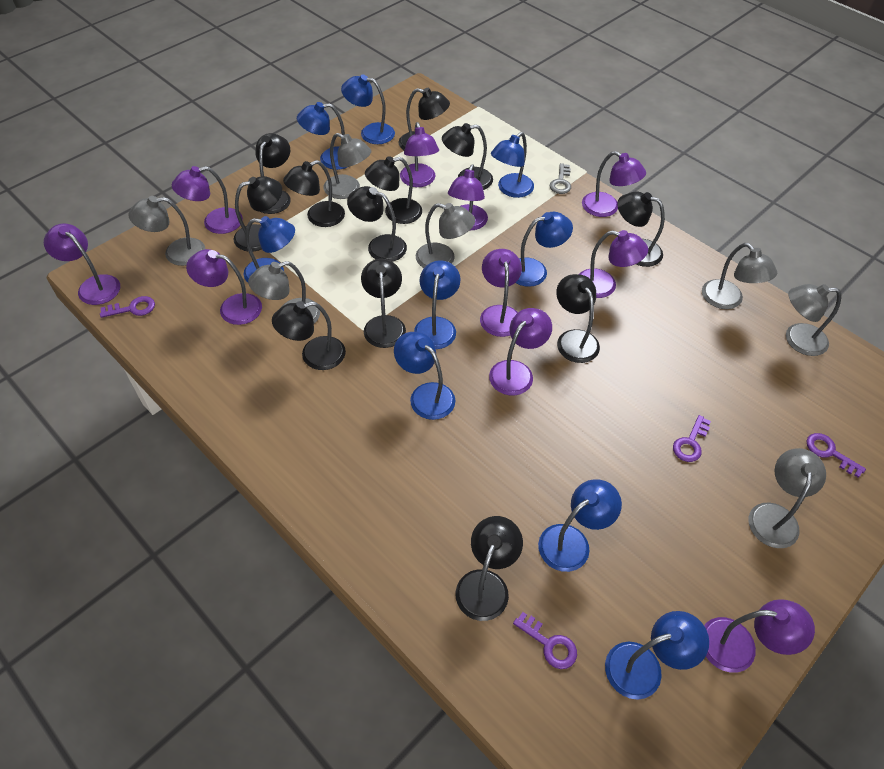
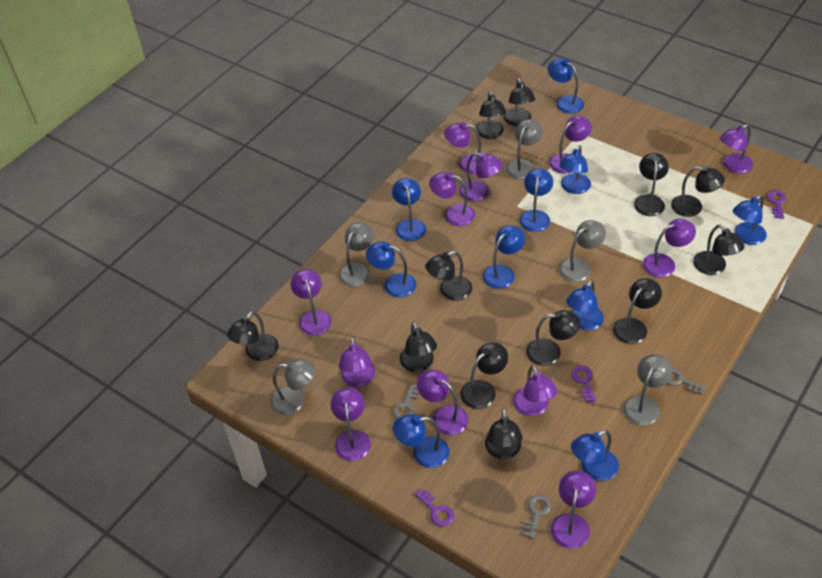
blue lamp: 9 -> 10
grey key: 1 -> 3
grey lamp: 7 -> 5
purple key: 4 -> 3
purple lamp: 10 -> 12

